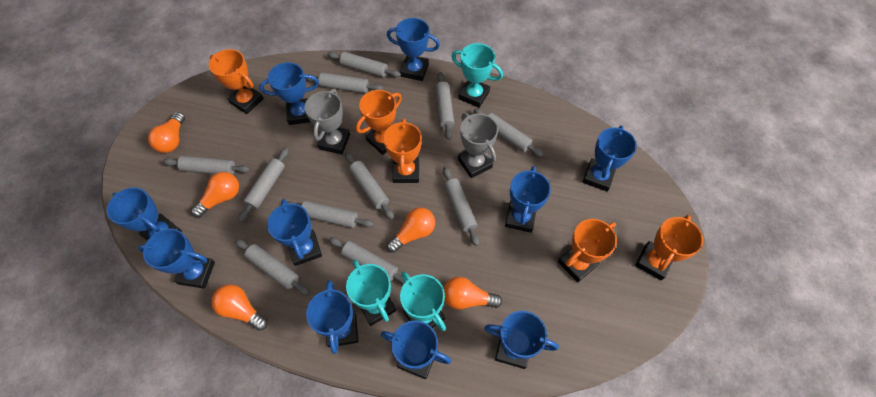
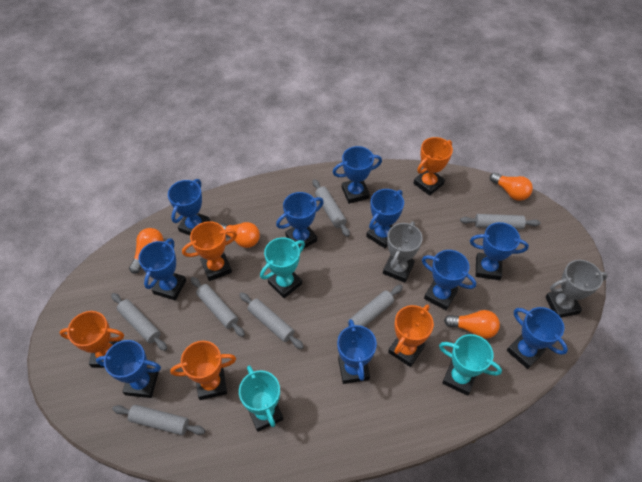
grey rolling pin: 11 -> 7
orange light bulb: 5 -> 4

